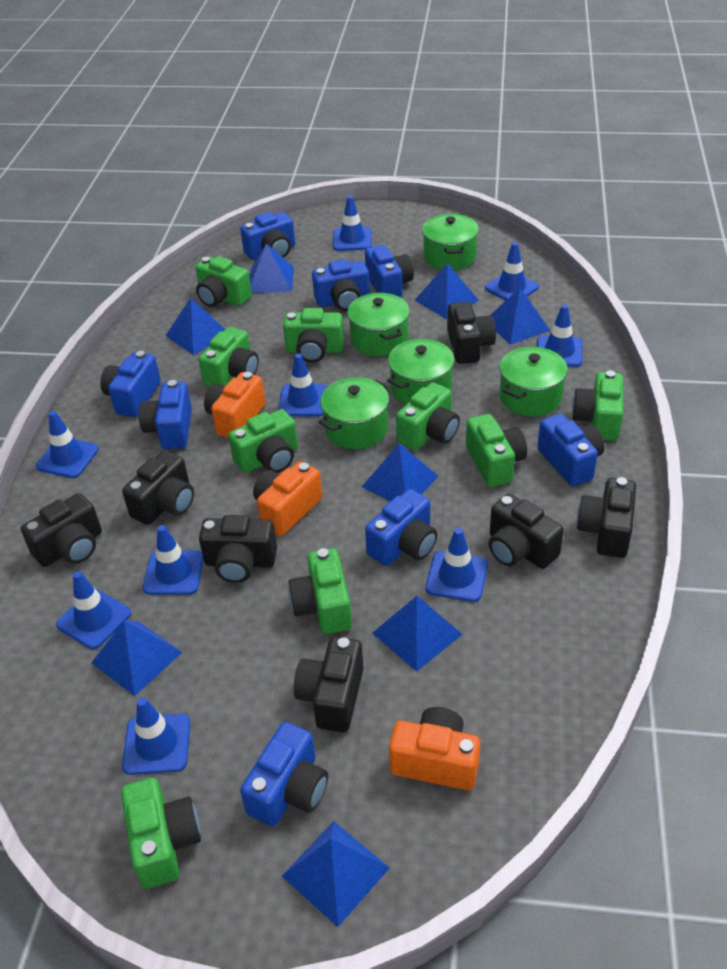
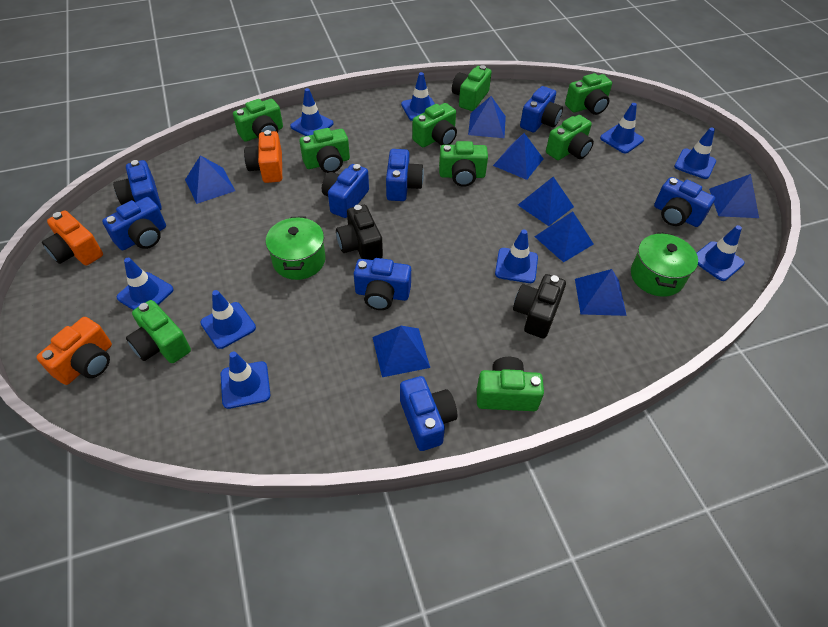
black camera: 7 -> 2
green pot: 5 -> 2

